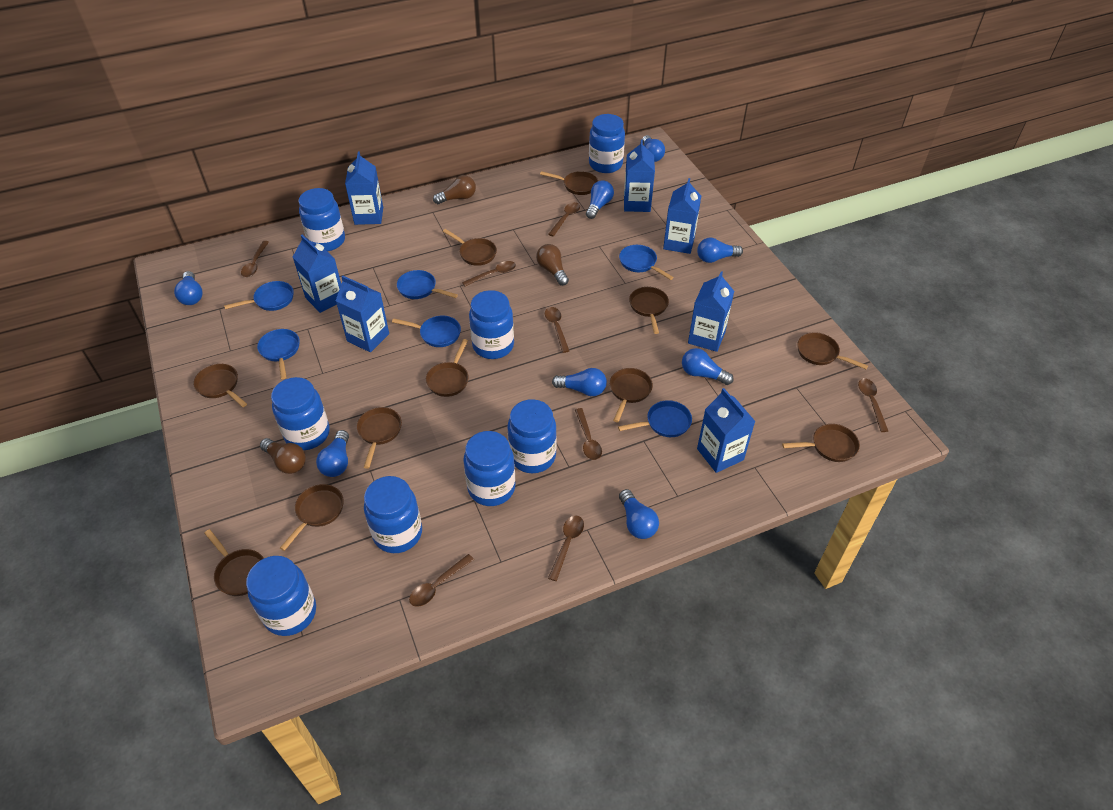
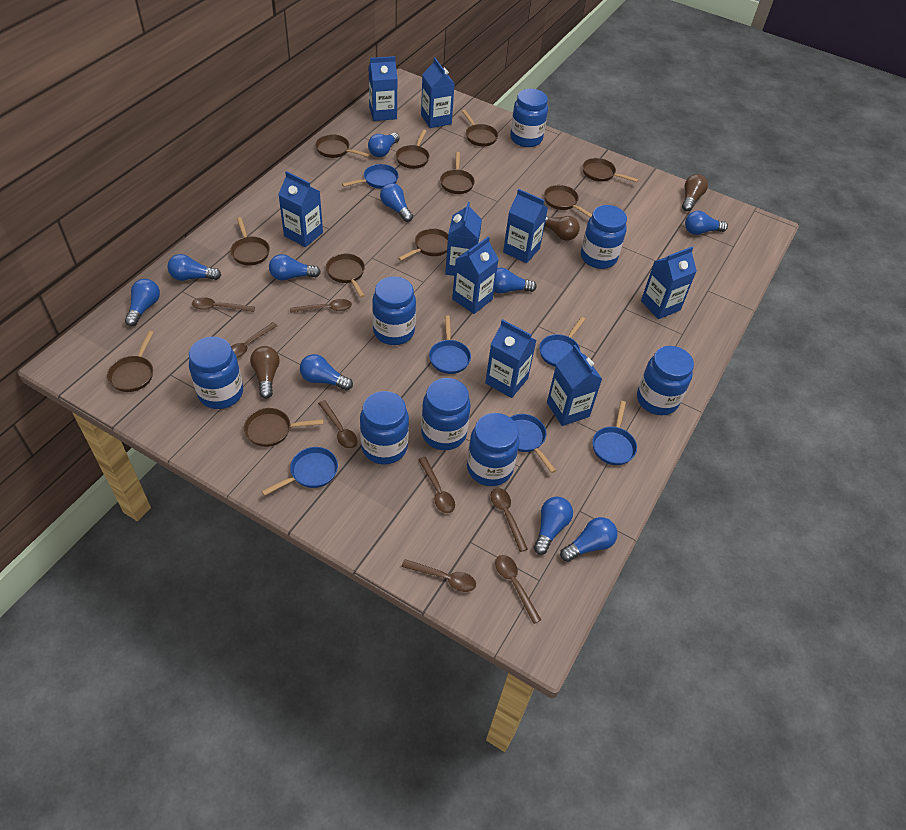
blue carton: 7 -> 9
blue light bulb: 8 -> 10

